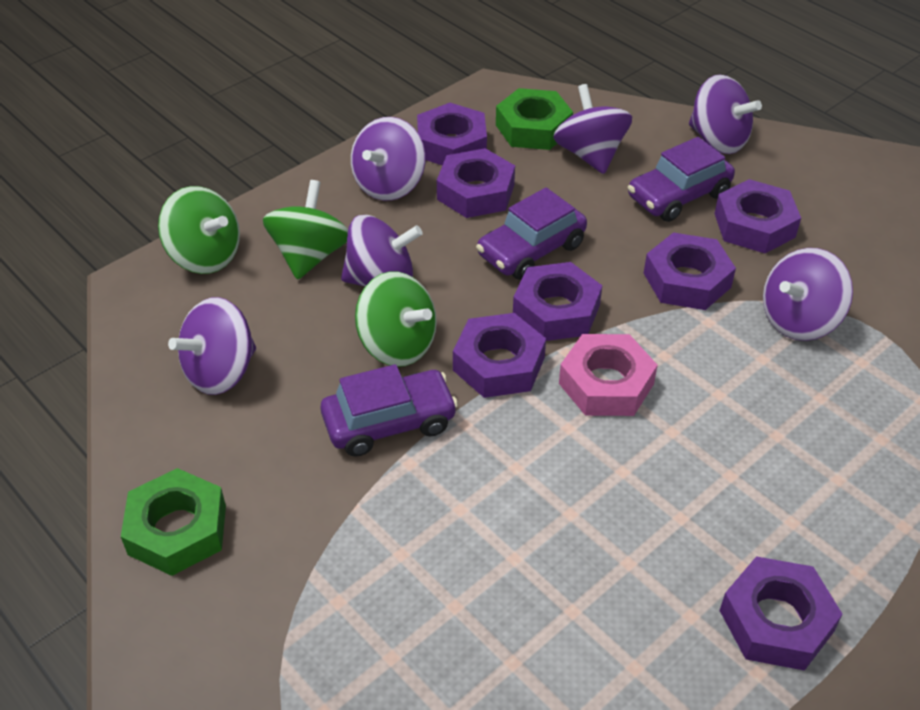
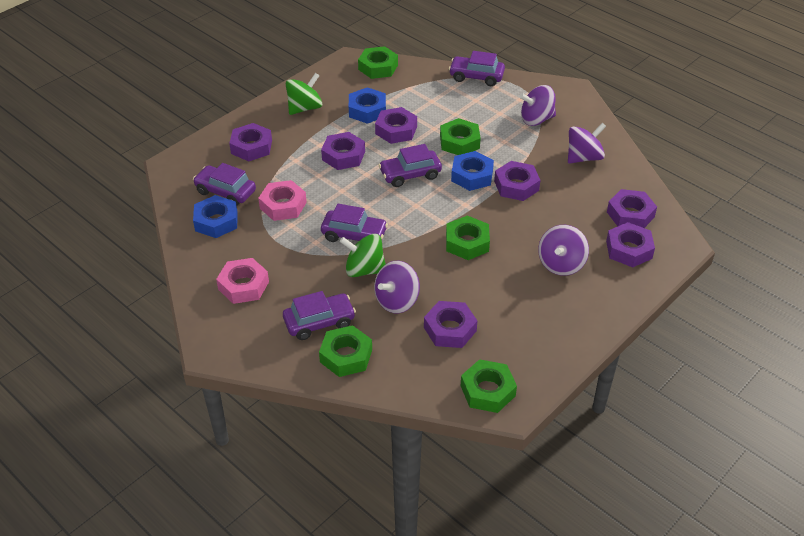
blue nut: 0 -> 3
green nut: 2 -> 5
green spinning top: 3 -> 2
pink nut: 1 -> 2
purple car: 3 -> 5
purple spinning top: 6 -> 4

